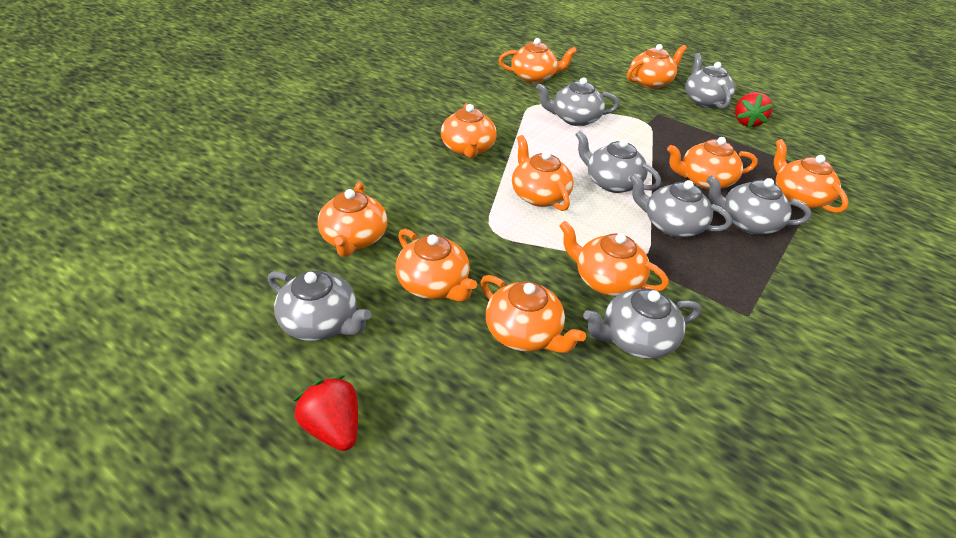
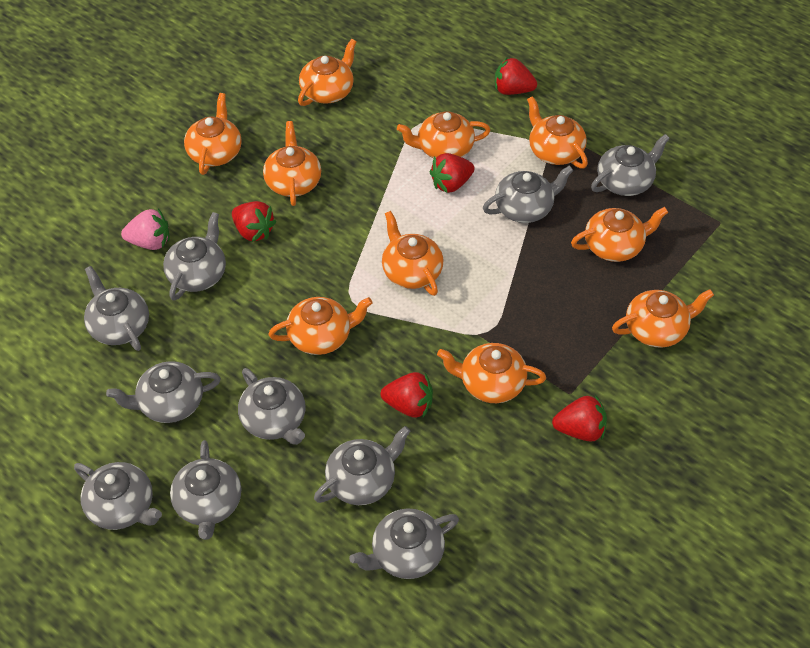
grey teapot: 7 -> 10
pink strawberry: 0 -> 1
red strawberry: 2 -> 5

